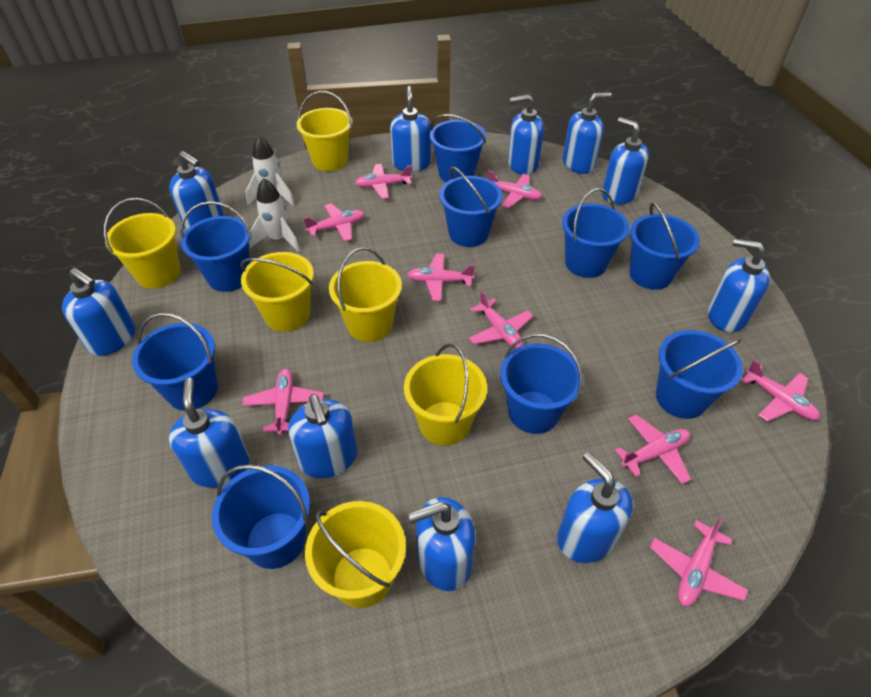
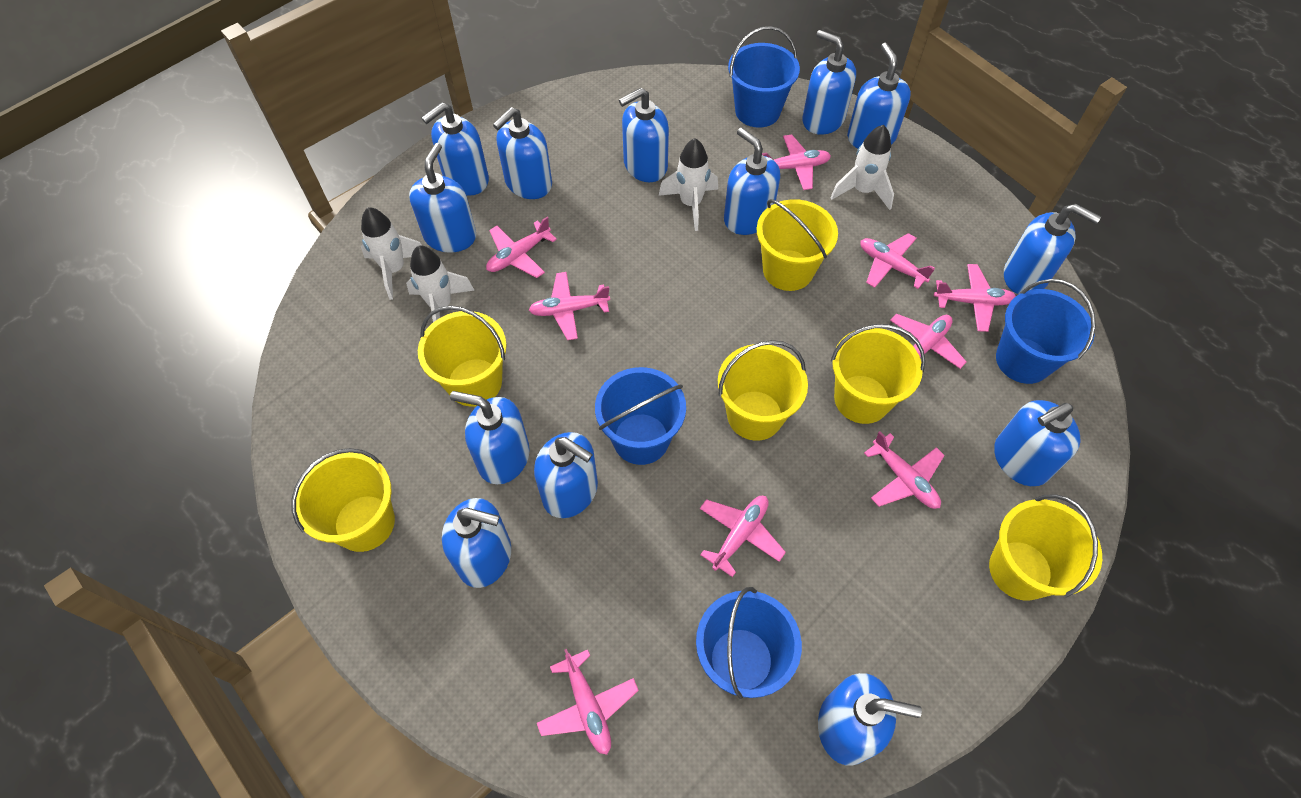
blue bucket: 9 -> 4
blue soap dispenser: 11 -> 13
white rocket: 2 -> 4

